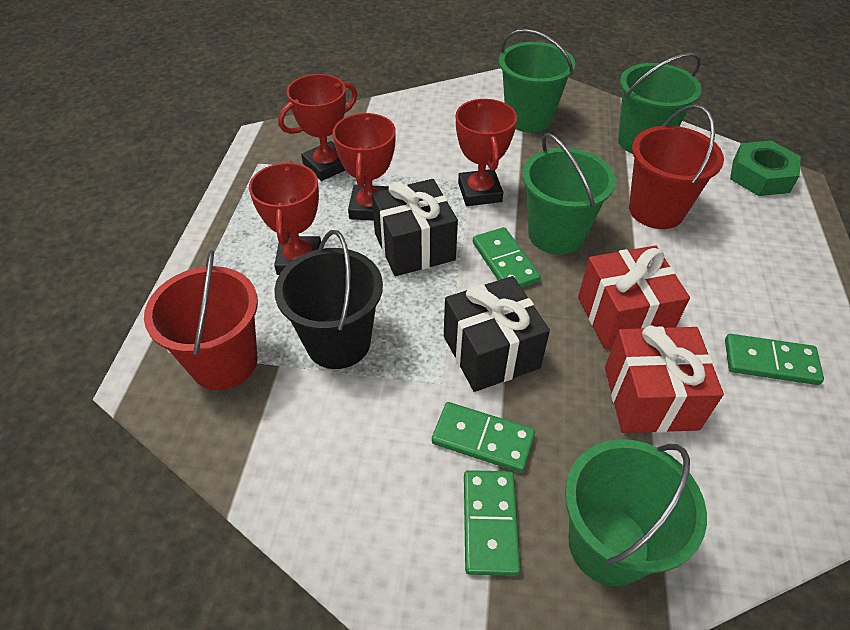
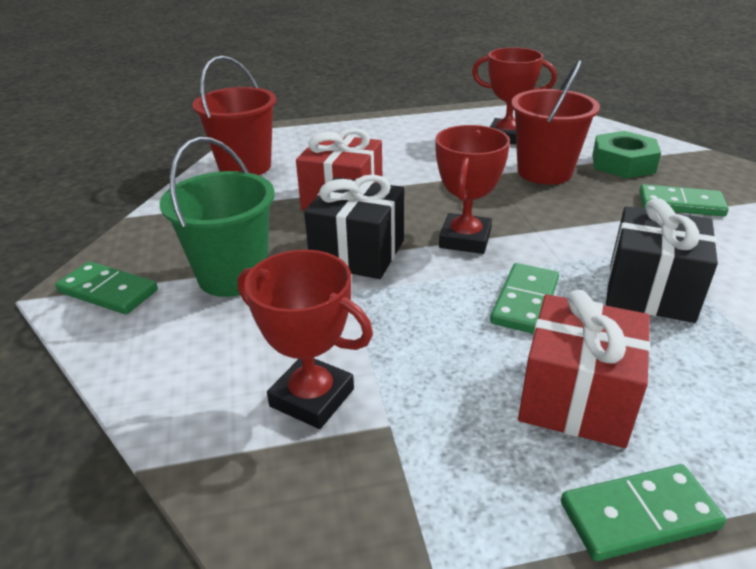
black bucket: 1 -> 0
green bucket: 4 -> 1
red trophy: 4 -> 3

